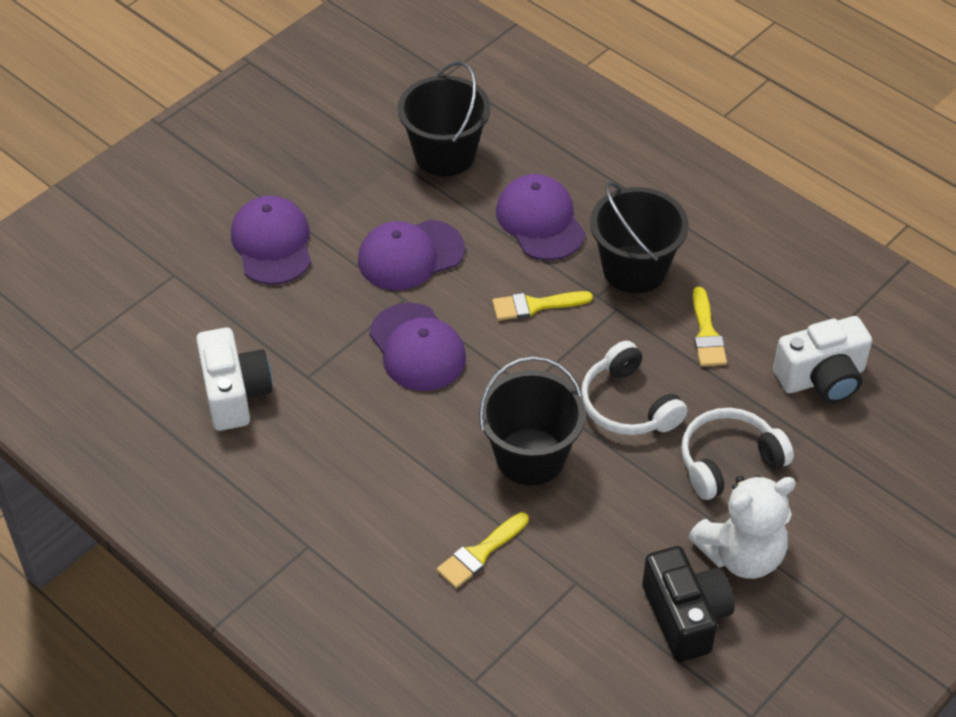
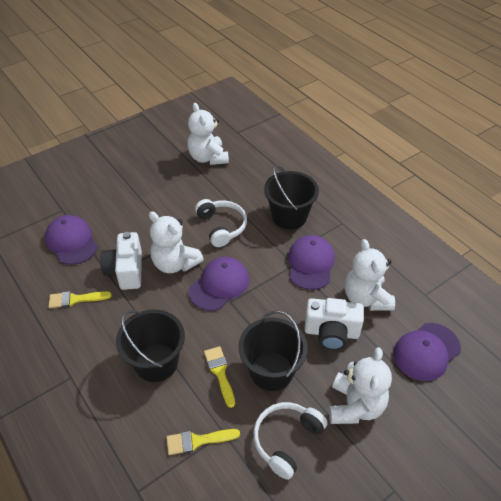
black camera: 1 -> 0
white teddy bear: 1 -> 4

